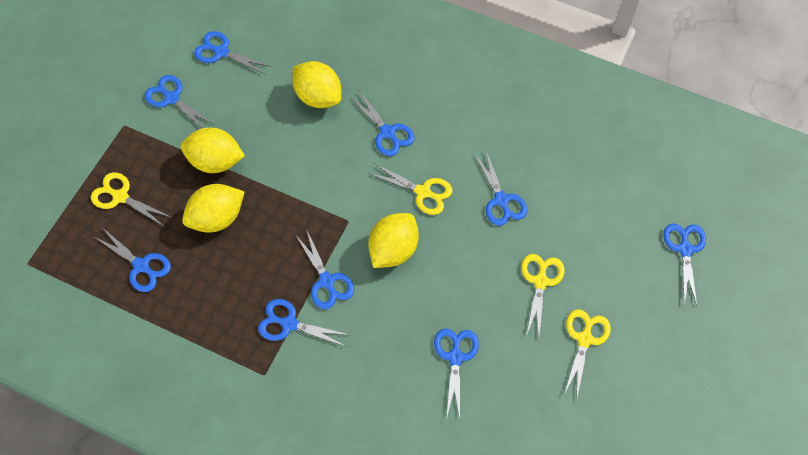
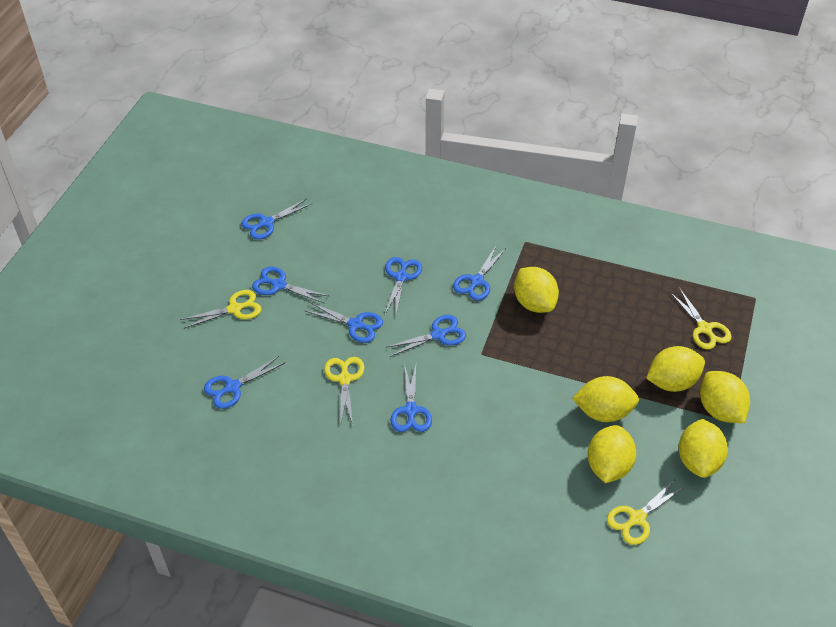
blue scissors: 9 -> 8
yellow lemon: 4 -> 6

